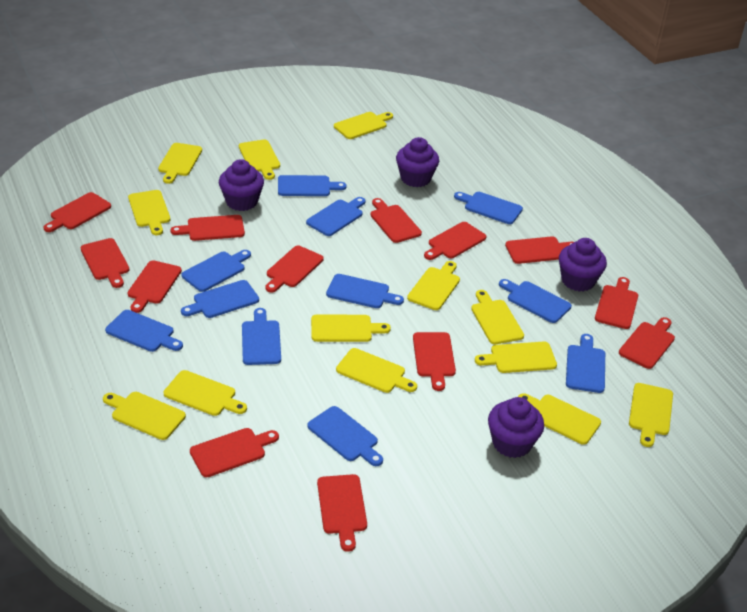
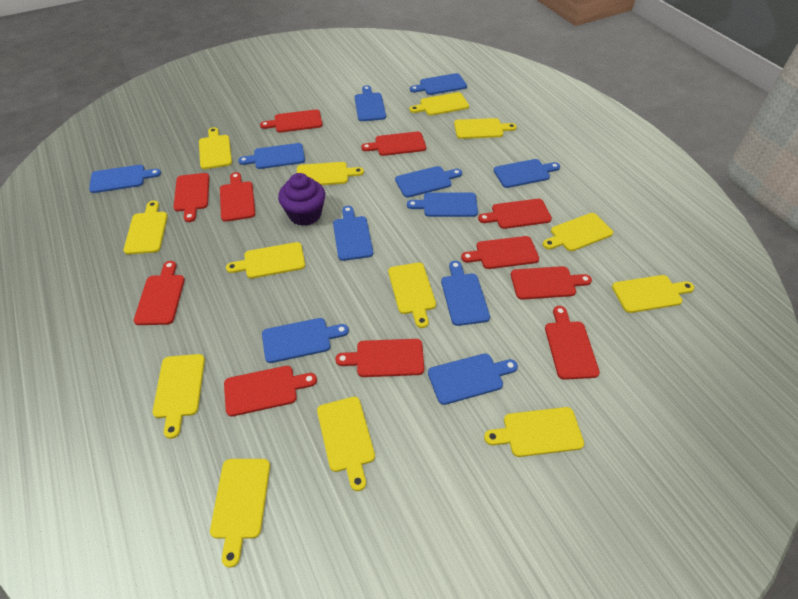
purple cupcake: 4 -> 1
red cutting board: 13 -> 11

